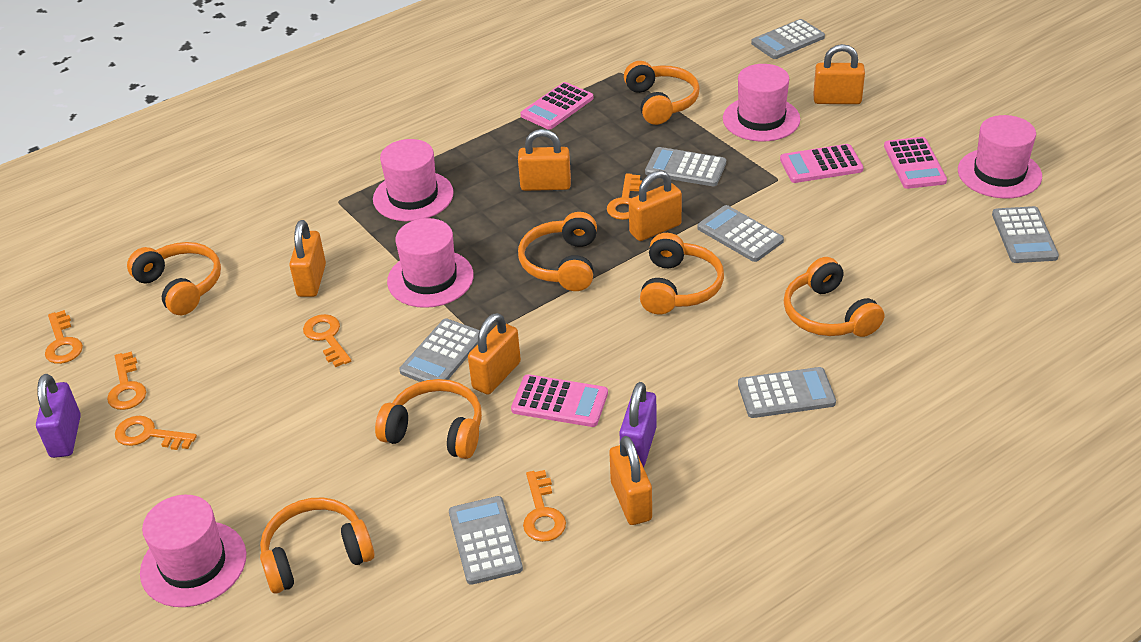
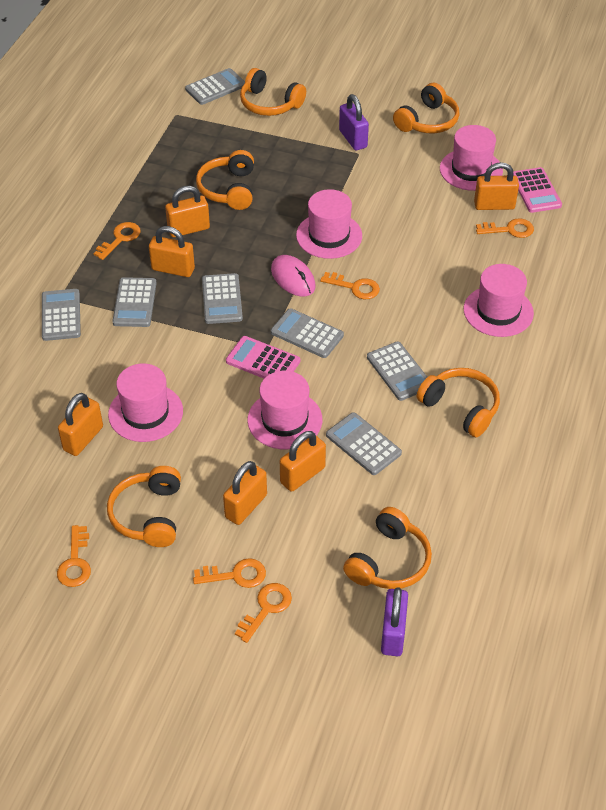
orange headphones: 7 -> 6
pink calculator: 4 -> 2
pink mouse: 0 -> 1

